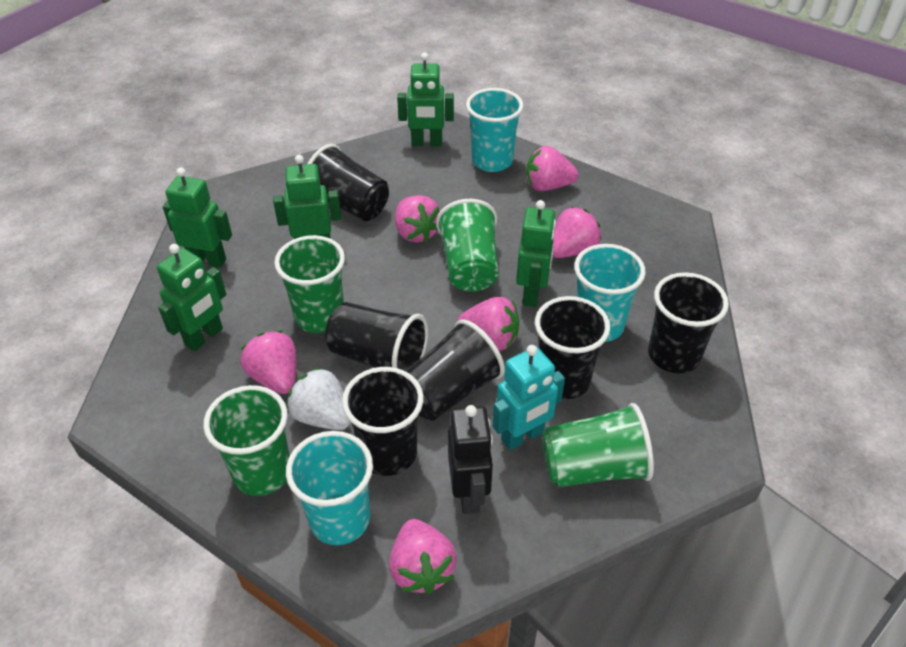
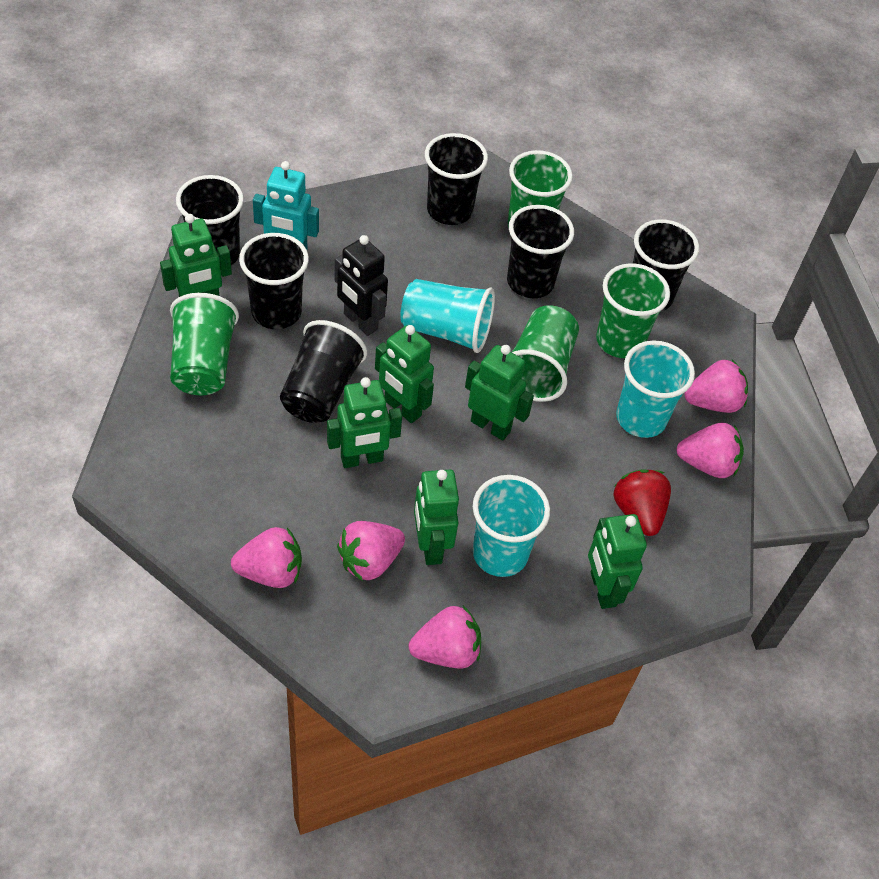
green robot: 5 -> 6
pink strawberry: 6 -> 5
red strawberry: 0 -> 1
white strawberry: 1 -> 0

